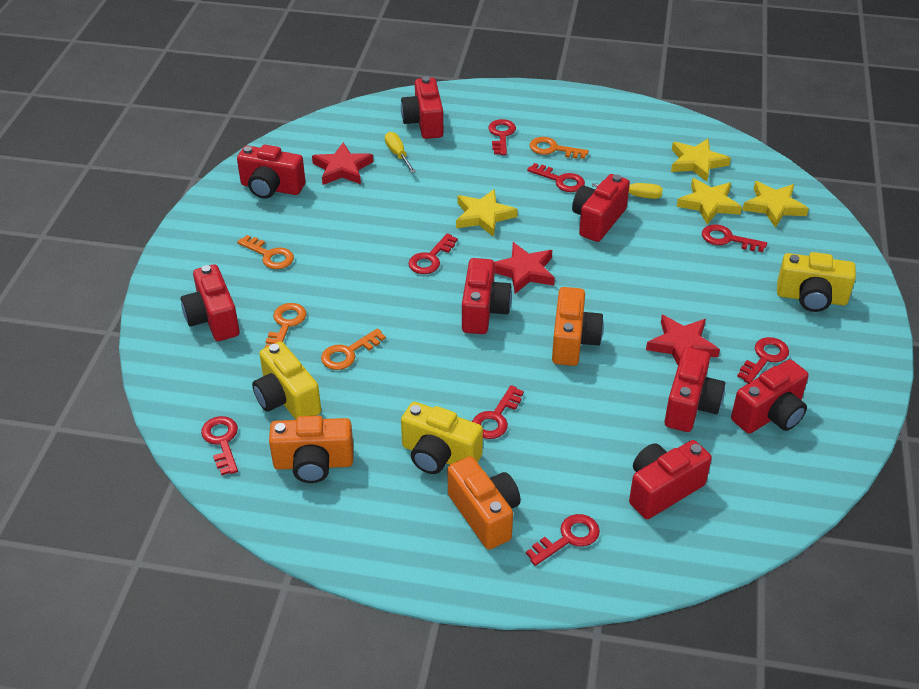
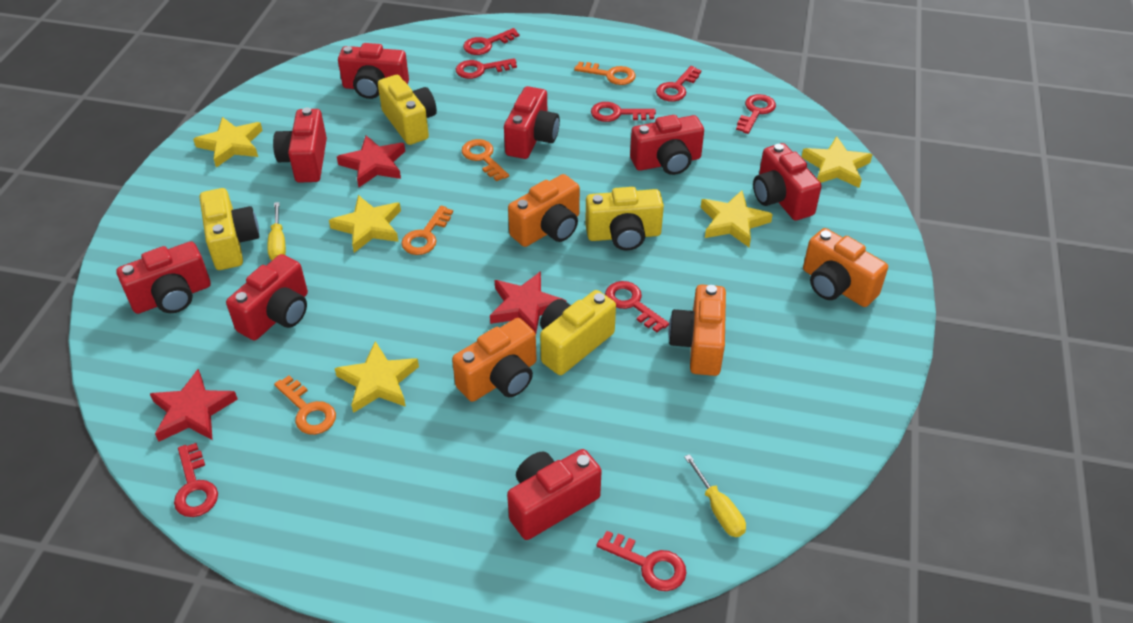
orange camera: 3 -> 4
yellow camera: 3 -> 4
yellow star: 4 -> 5

